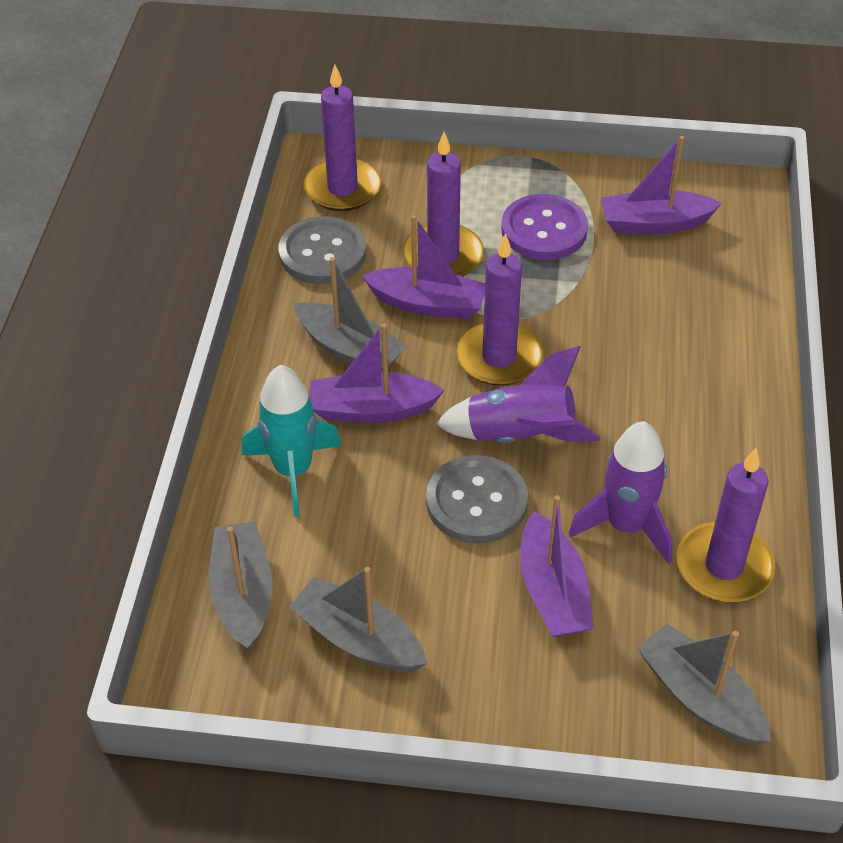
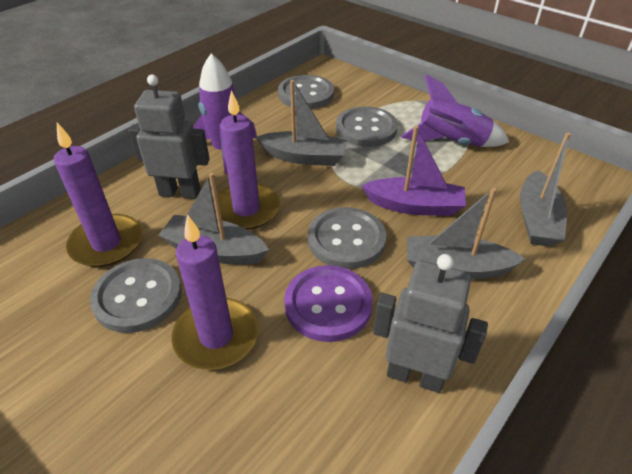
grey button: 2 -> 4
grey robot: 0 -> 2
purple boat: 4 -> 1
purple candle: 4 -> 3
turquoise rocket: 1 -> 0

